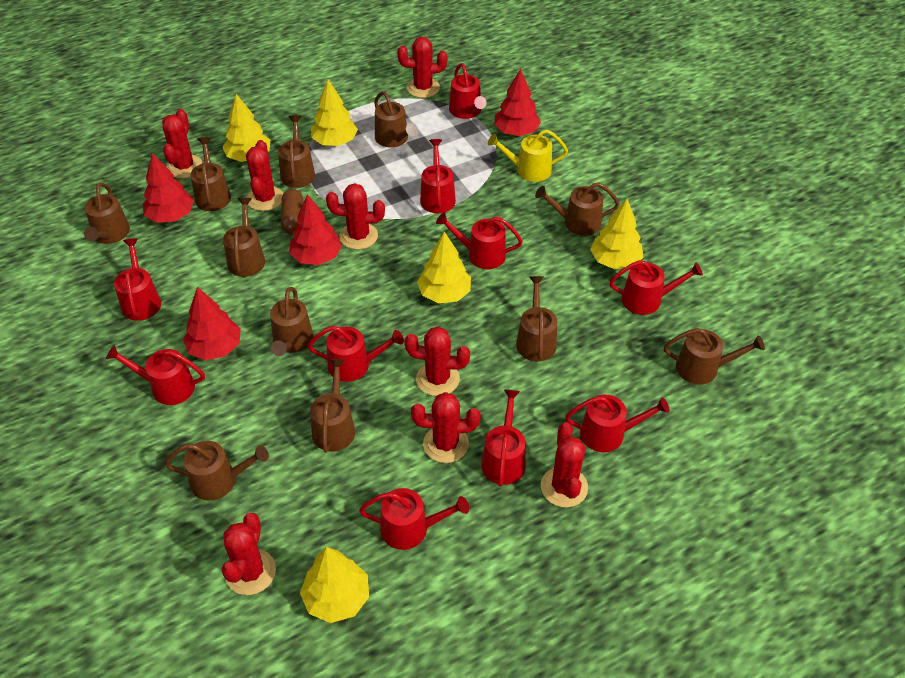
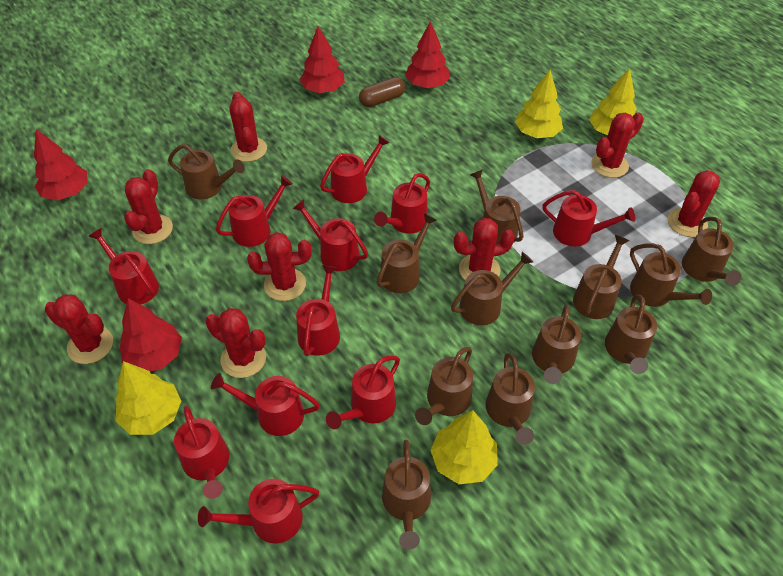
brown watering can: 11 -> 12
red watering can: 10 -> 11
yellow tree: 5 -> 4
yellow watering can: 1 -> 0

